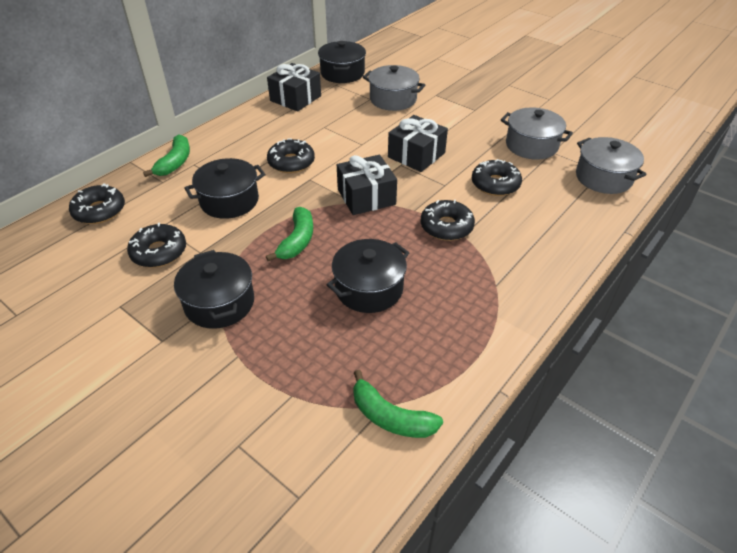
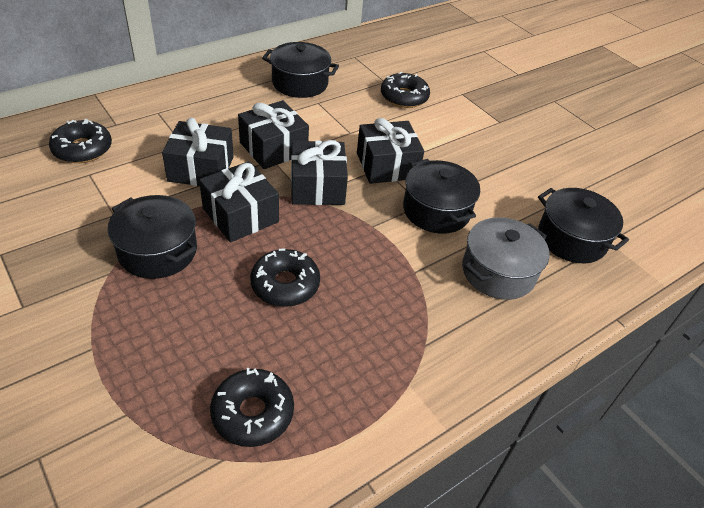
black donut: 5 -> 4
black gift: 3 -> 5
green banana: 3 -> 0
grey pot: 3 -> 1

